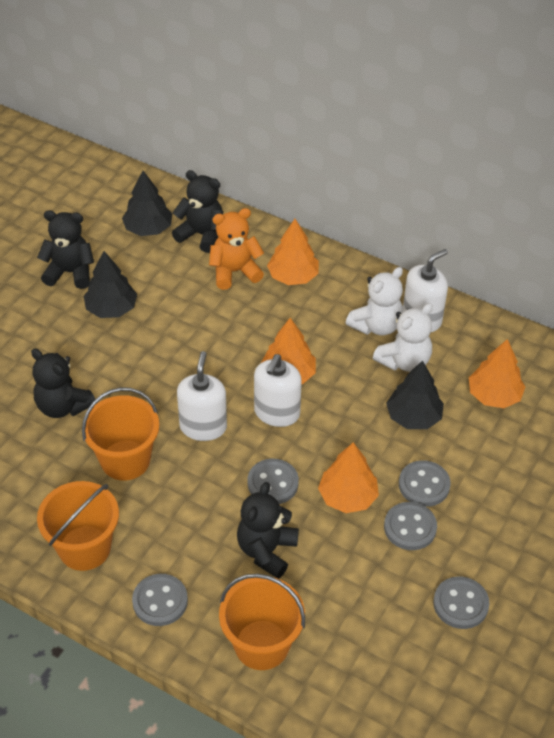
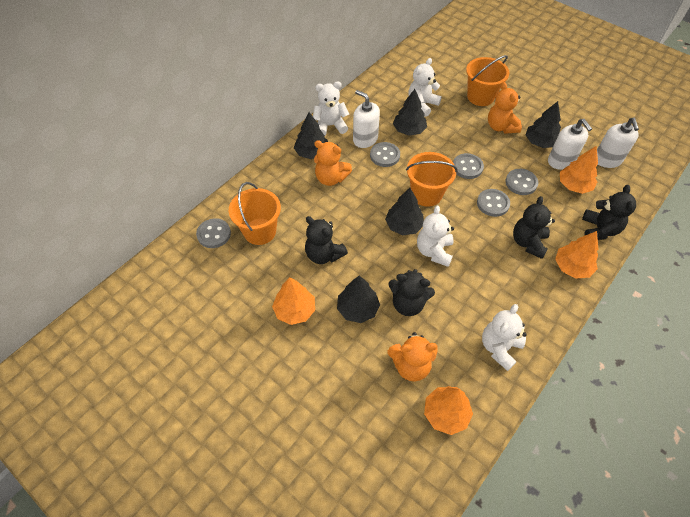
black tree: 3 -> 5
orange teddy bear: 1 -> 3
white teddy bear: 2 -> 4

